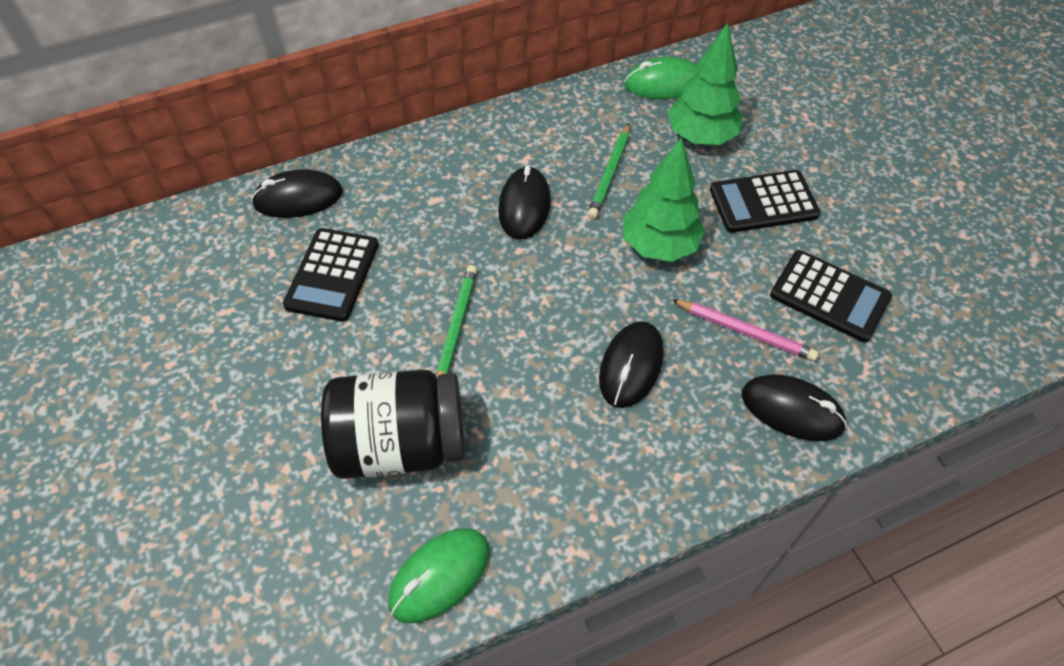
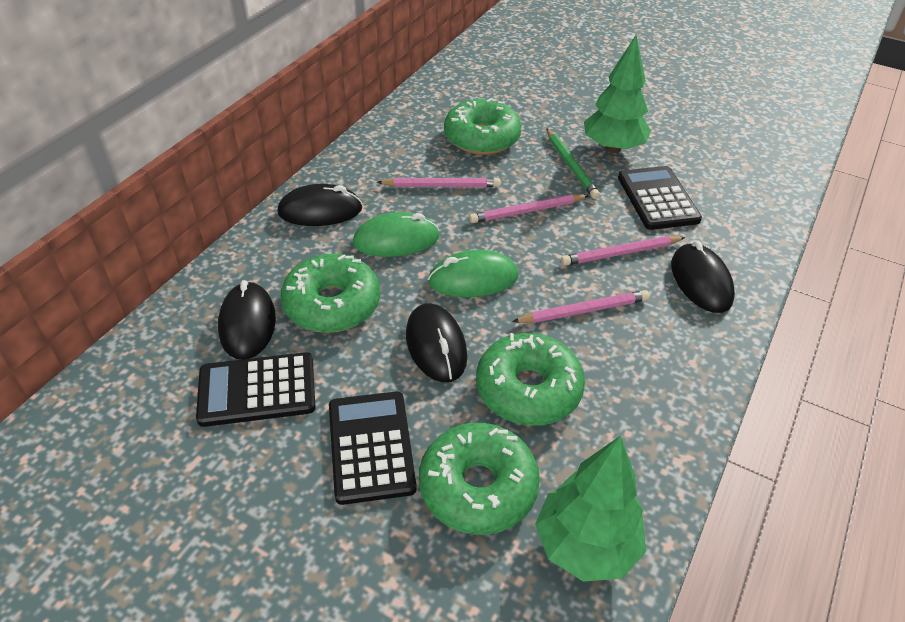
black jar: 1 -> 0
green donut: 0 -> 4
green pencil: 2 -> 1
pink pencil: 1 -> 4

